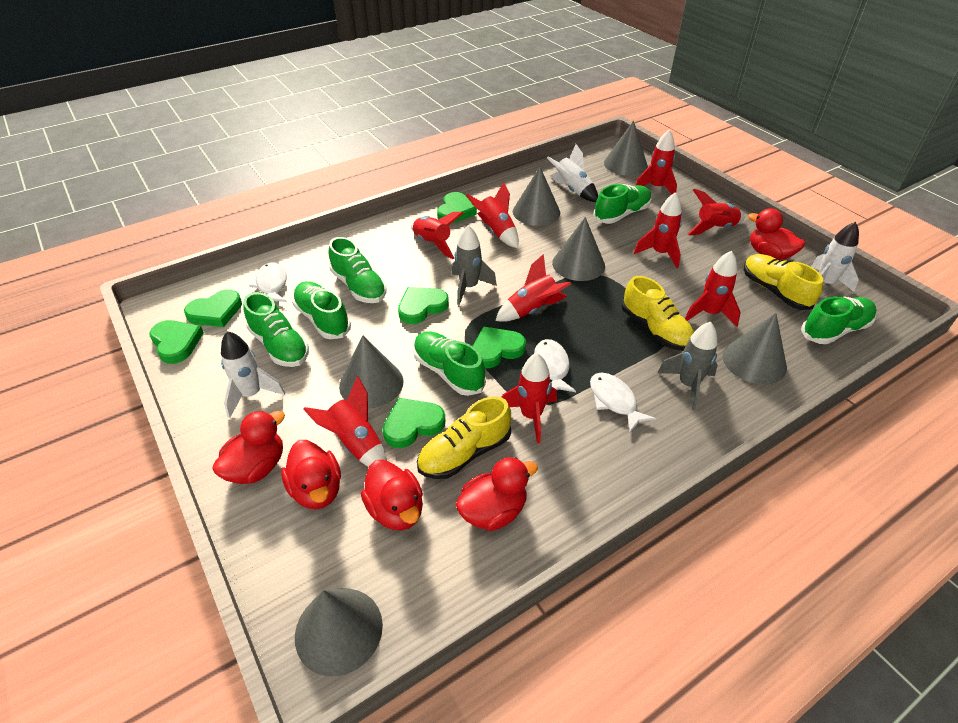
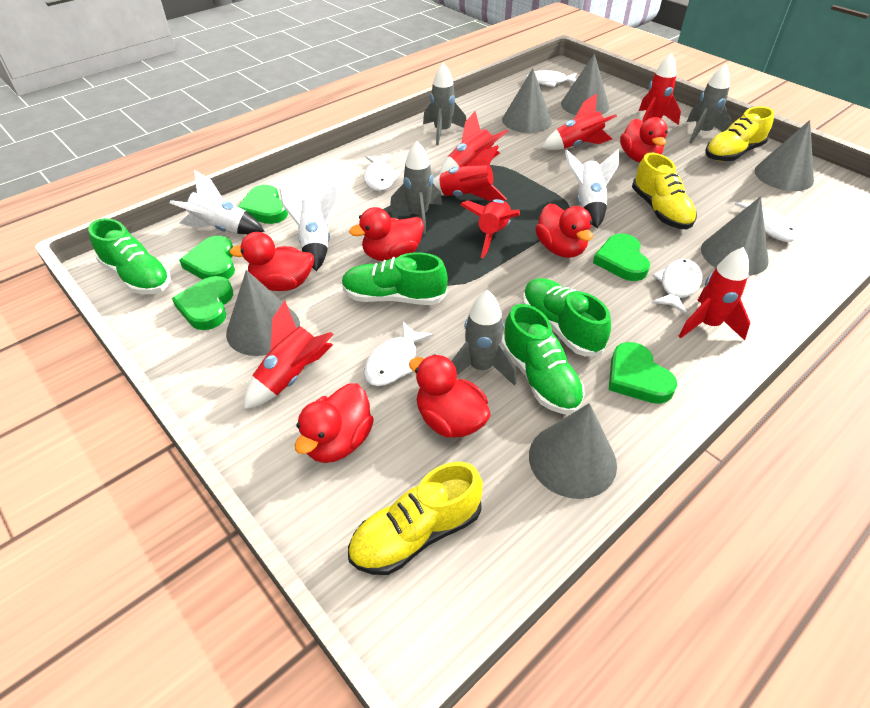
green heart: 6 -> 5
green shoe: 6 -> 4
grey rocket: 2 -> 4
red duck: 5 -> 6
red rocket: 9 -> 7
white fish: 3 -> 5

